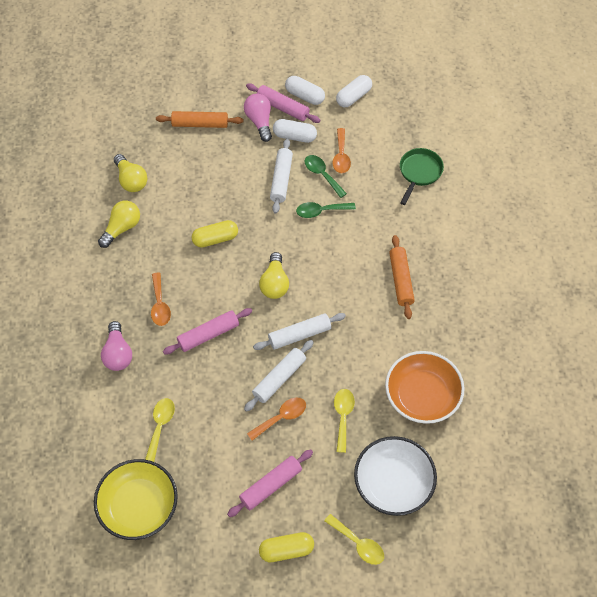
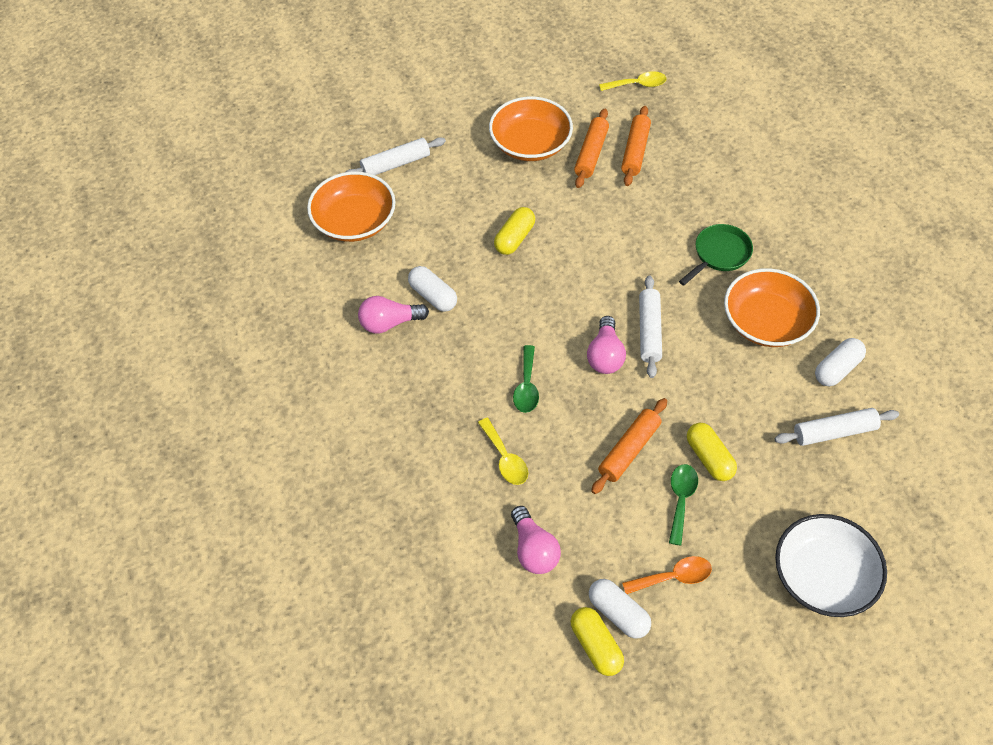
orange bowl: 1 -> 3
orange rolling pin: 2 -> 3
orange spoon: 3 -> 1
pink light bulb: 2 -> 3
pink rolling pin: 3 -> 0
yellow bowl: 1 -> 0
yellow capsule: 2 -> 3
yellow light bulb: 3 -> 0
yellow spoon: 3 -> 2

